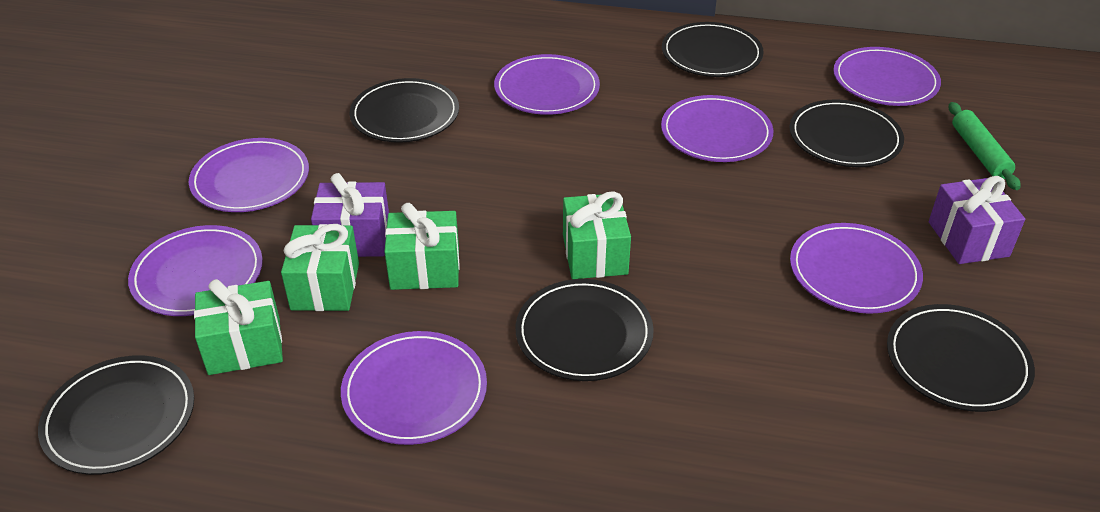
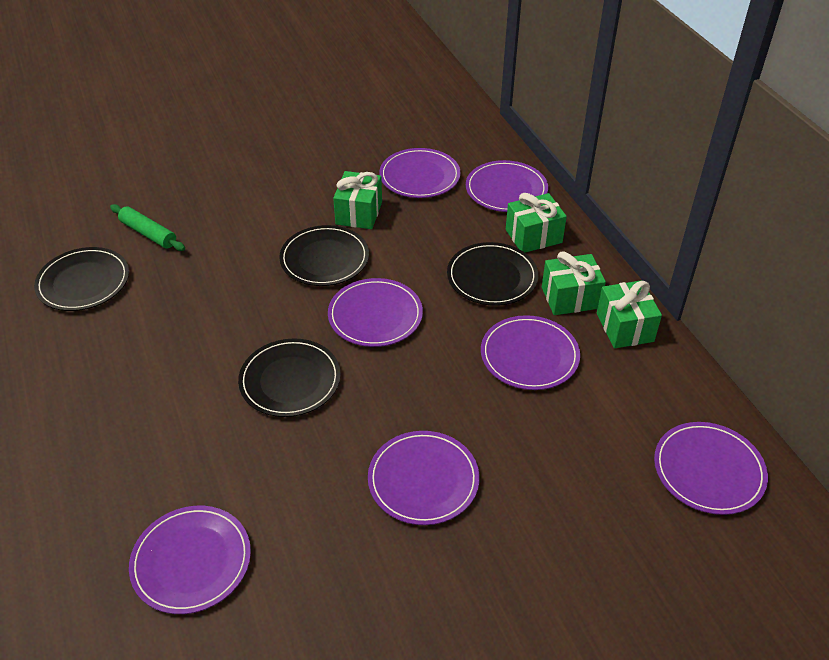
black plate: 6 -> 4
purple gift: 2 -> 0

